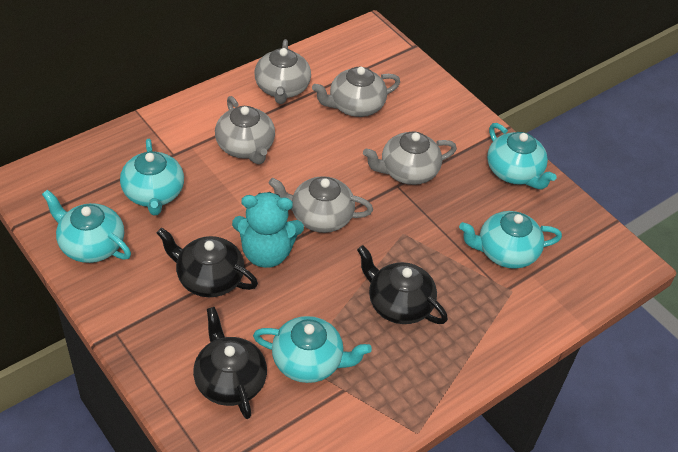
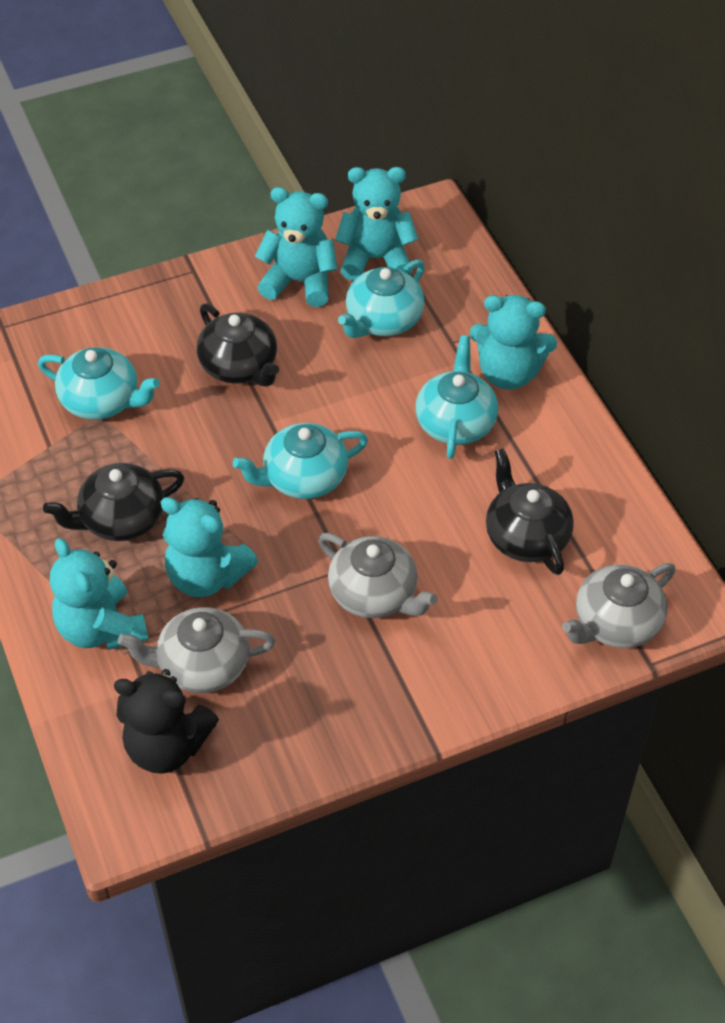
black teddy bear: 0 -> 1
grey teapot: 5 -> 3
turquoise teapot: 5 -> 4
turquoise teddy bear: 1 -> 5

